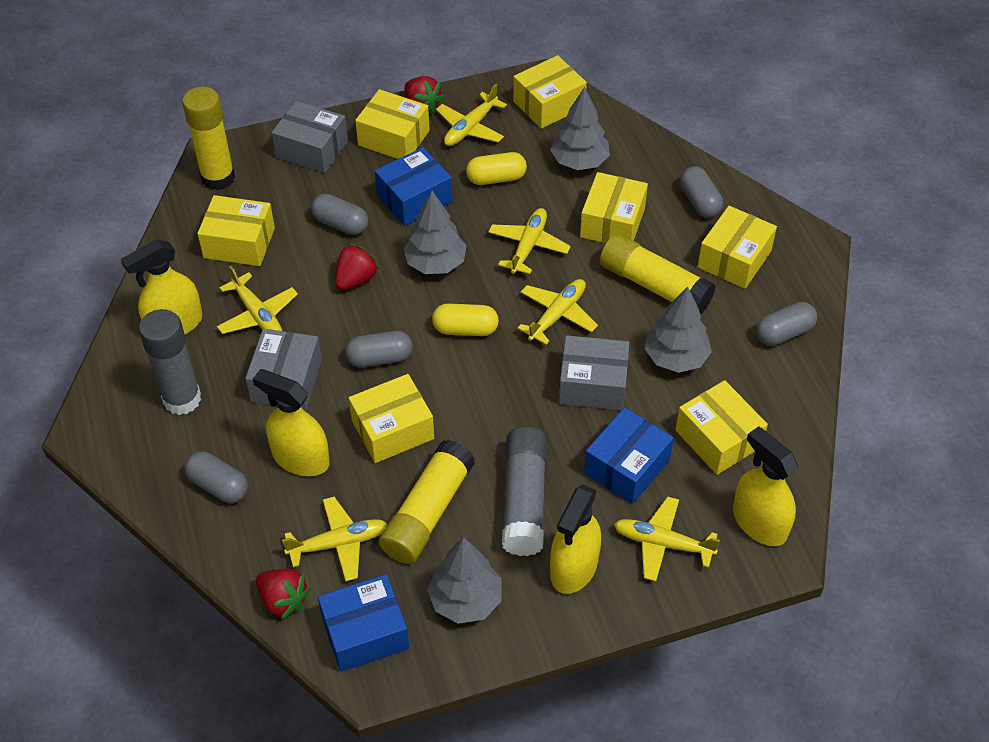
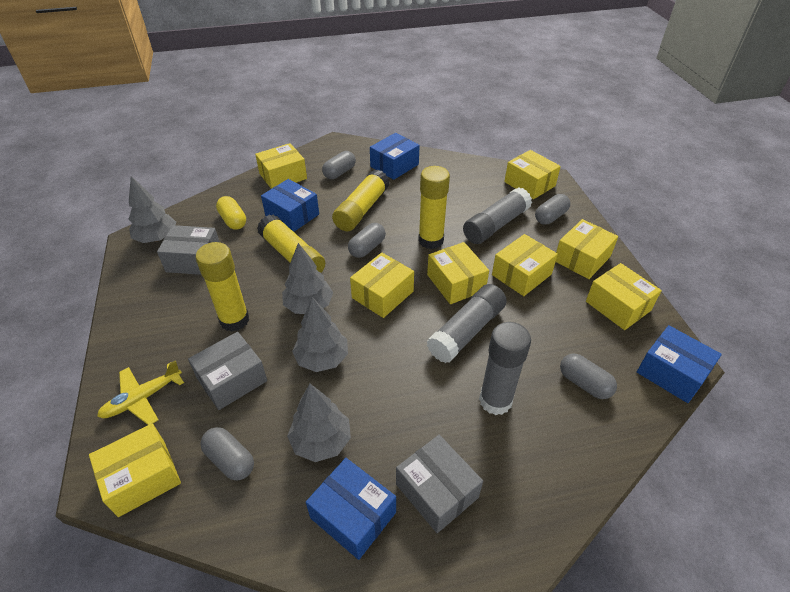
blue box: 3 -> 4
grey glue stick: 2 -> 3
red strawberry: 3 -> 0
yellow box: 7 -> 8
yellow capsule: 2 -> 1
yellow glue stick: 3 -> 4
yellow plane: 6 -> 1
yellow spray bottle: 4 -> 0

